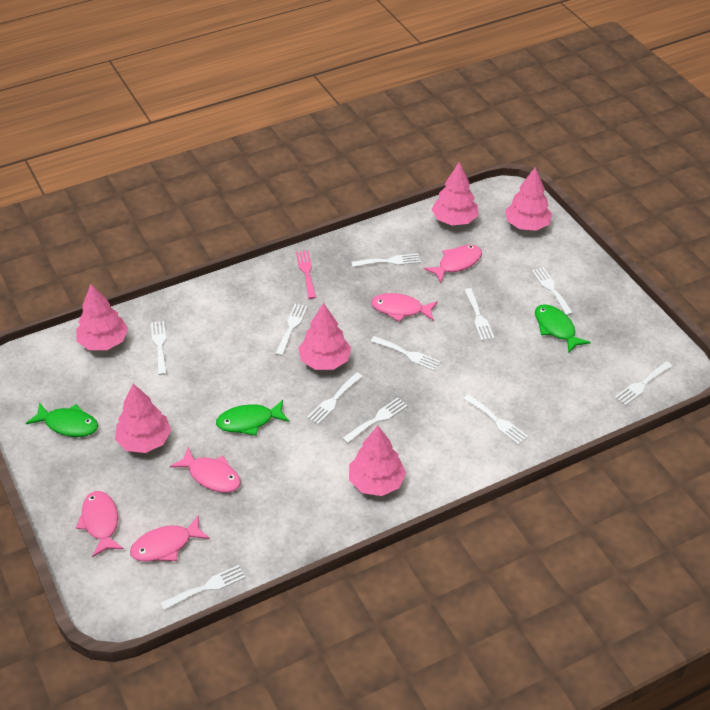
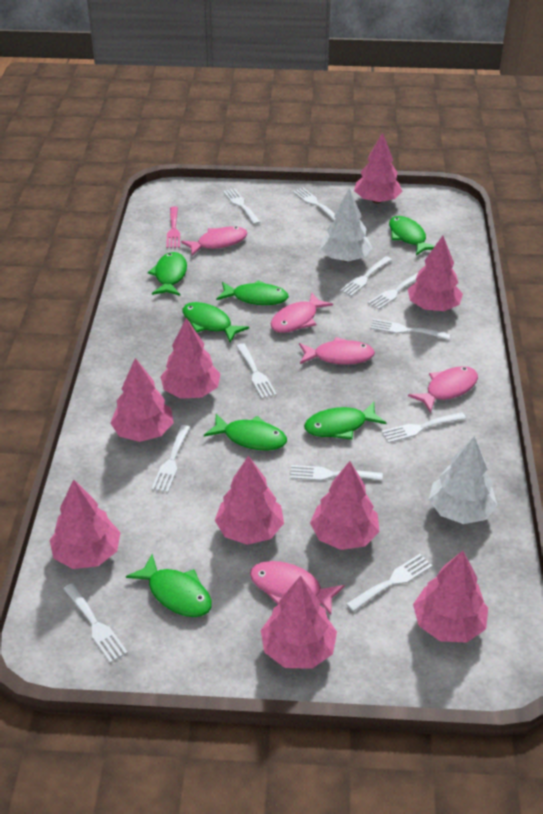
green fish: 3 -> 7
pink tree: 6 -> 9
white tree: 0 -> 2

